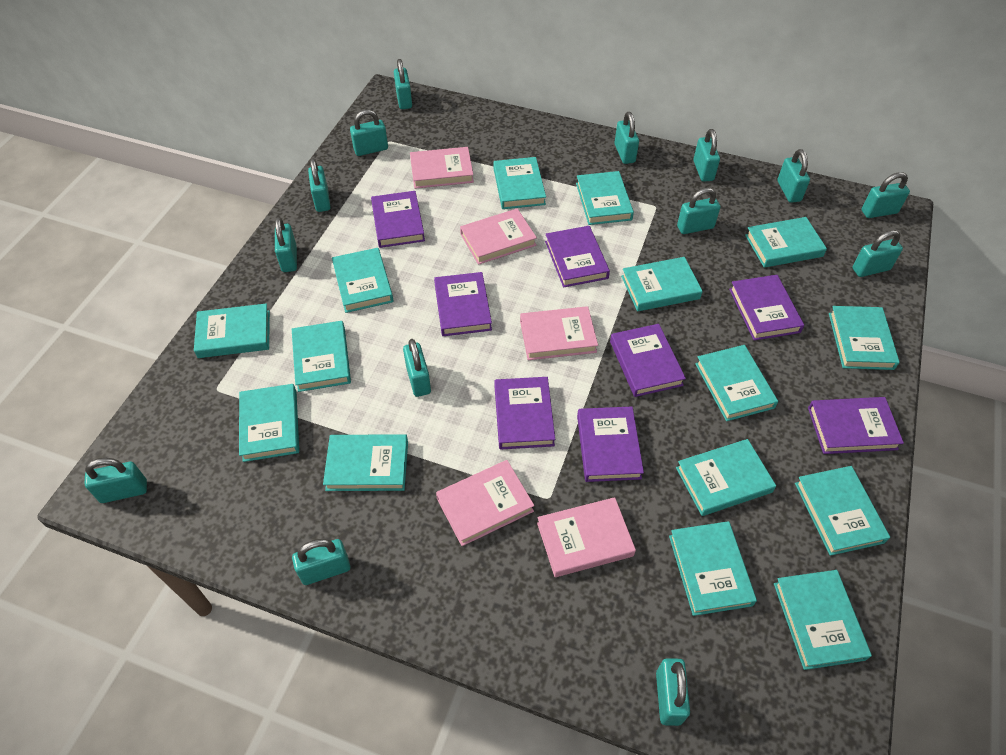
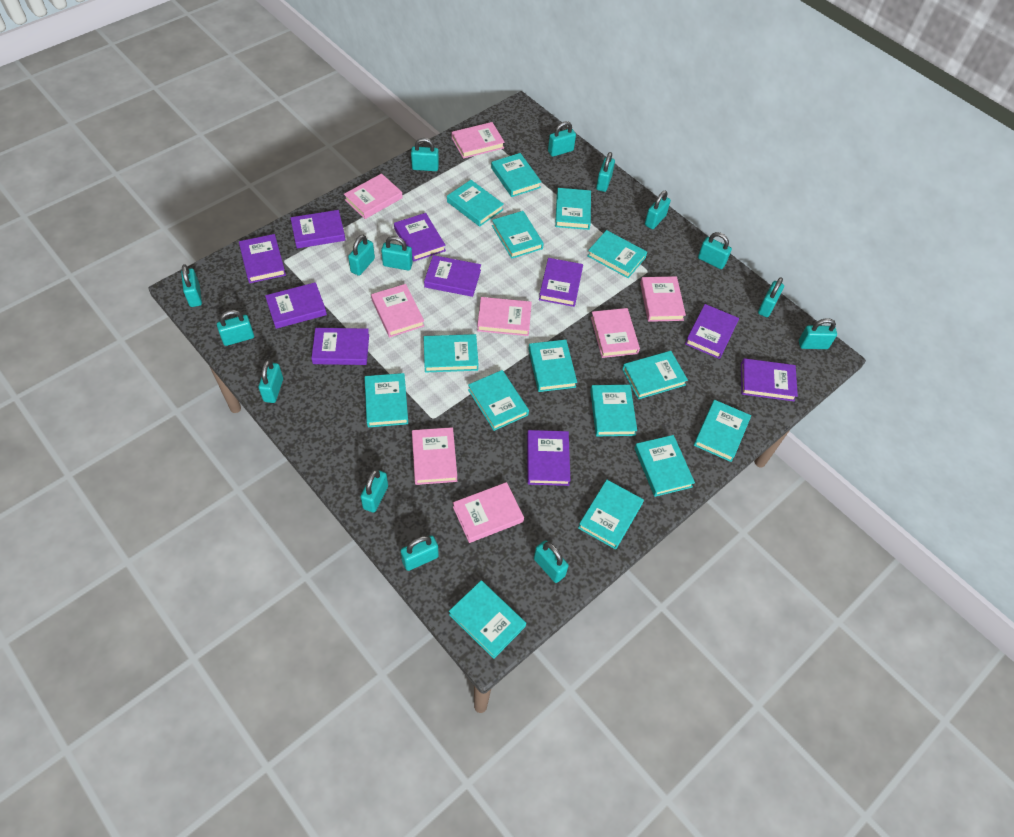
pink book: 5 -> 8
purple book: 8 -> 10
turquoise padlock: 14 -> 15

